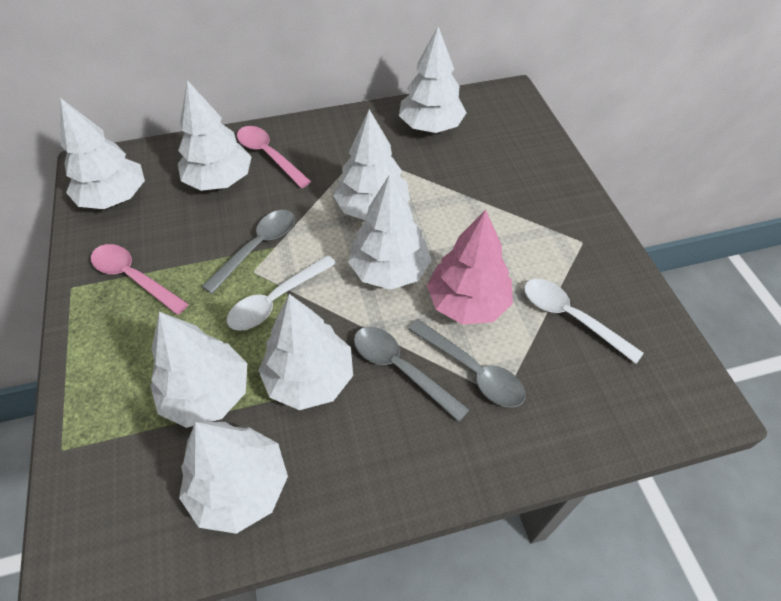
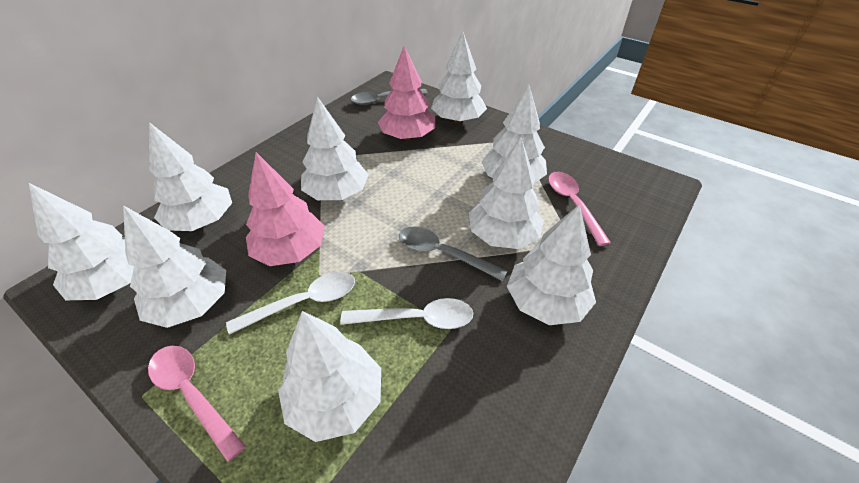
grey spoon: 3 -> 2
pink tree: 1 -> 2
white tree: 8 -> 9

